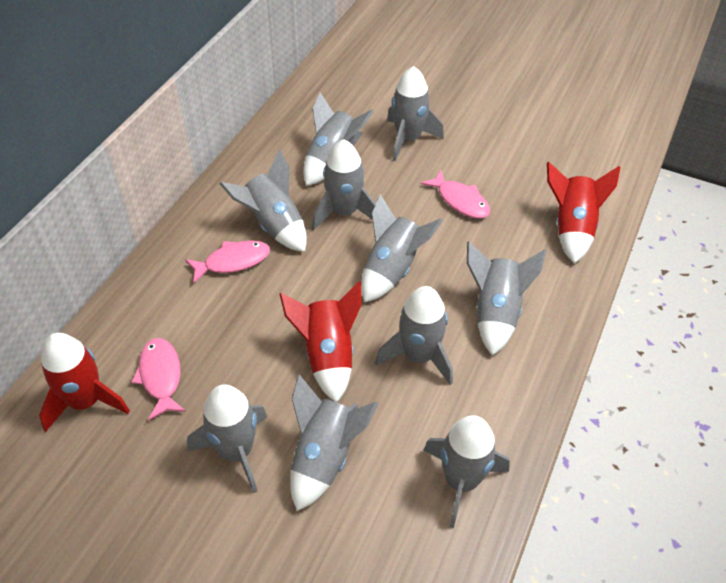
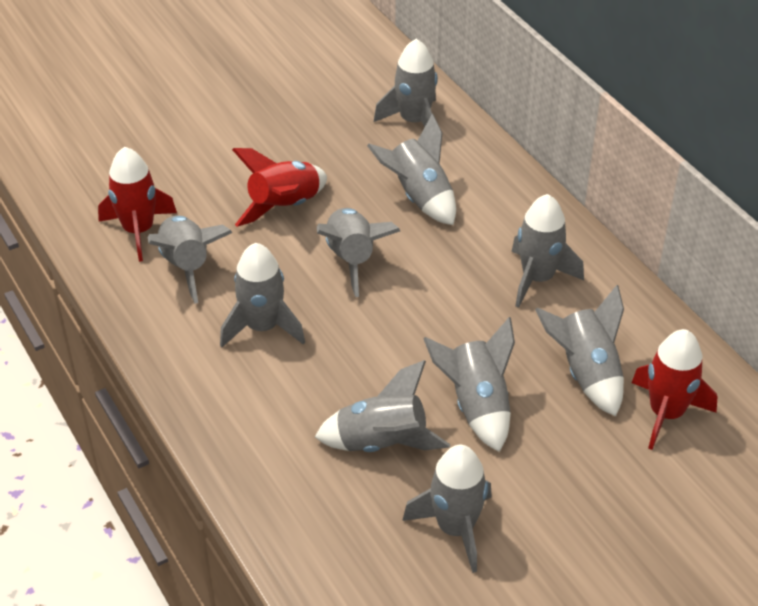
pink fish: 3 -> 0

